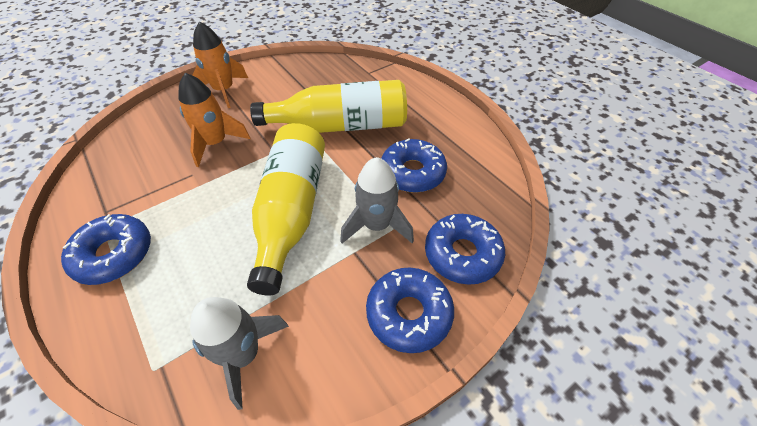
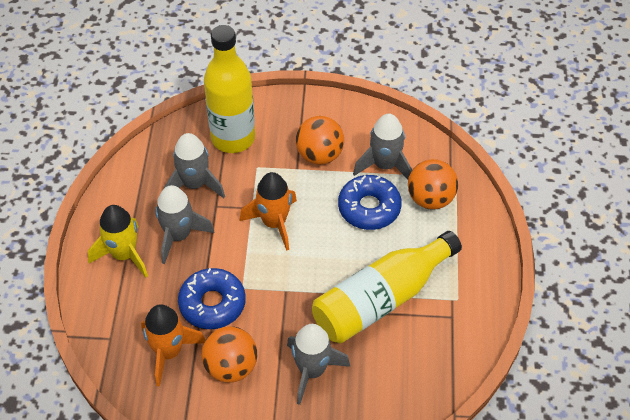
blue donut: 4 -> 2
grey rocket: 2 -> 4
orange ball: 0 -> 3
yellow rocket: 0 -> 1

